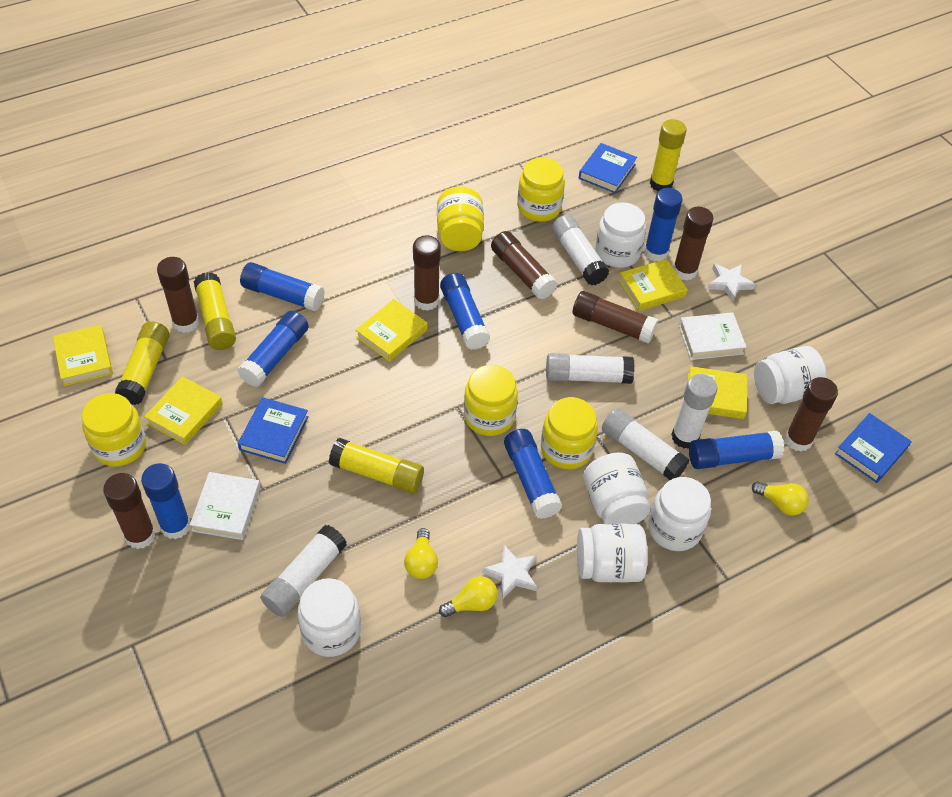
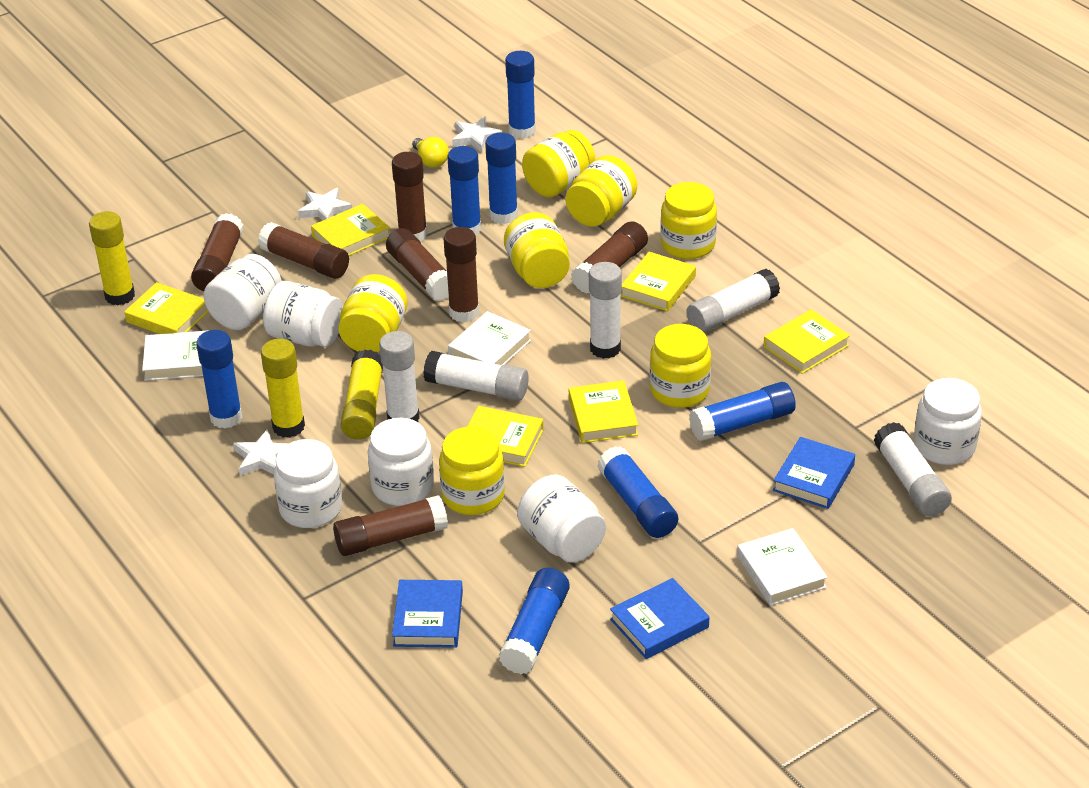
white book: 2 -> 3
white star: 2 -> 3
yellow book: 5 -> 6
yellow glue stick: 4 -> 3
yellow jar: 5 -> 7
yellow light bulb: 3 -> 1

